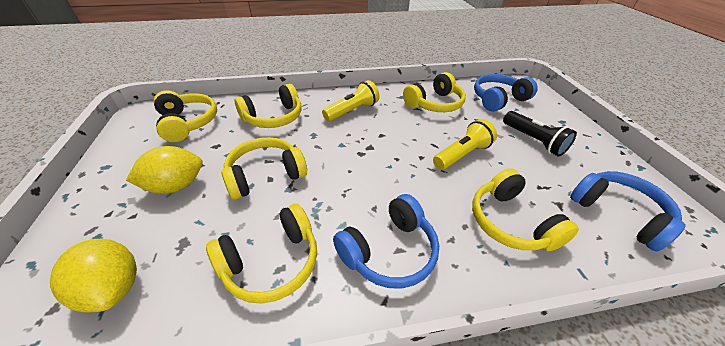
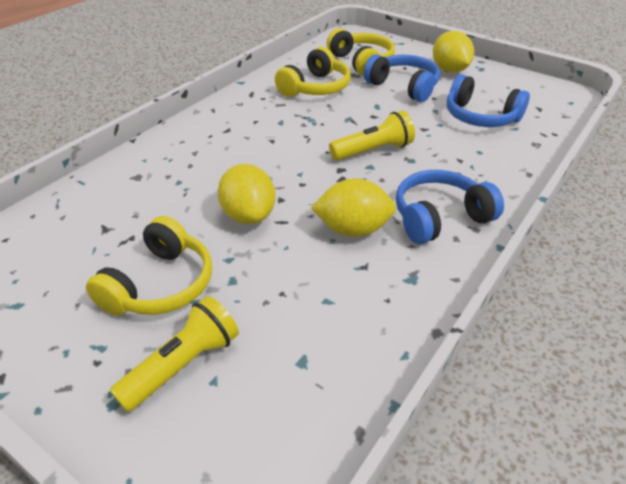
black flashlight: 1 -> 0
yellow headphones: 6 -> 3
yellow lemon: 2 -> 3

